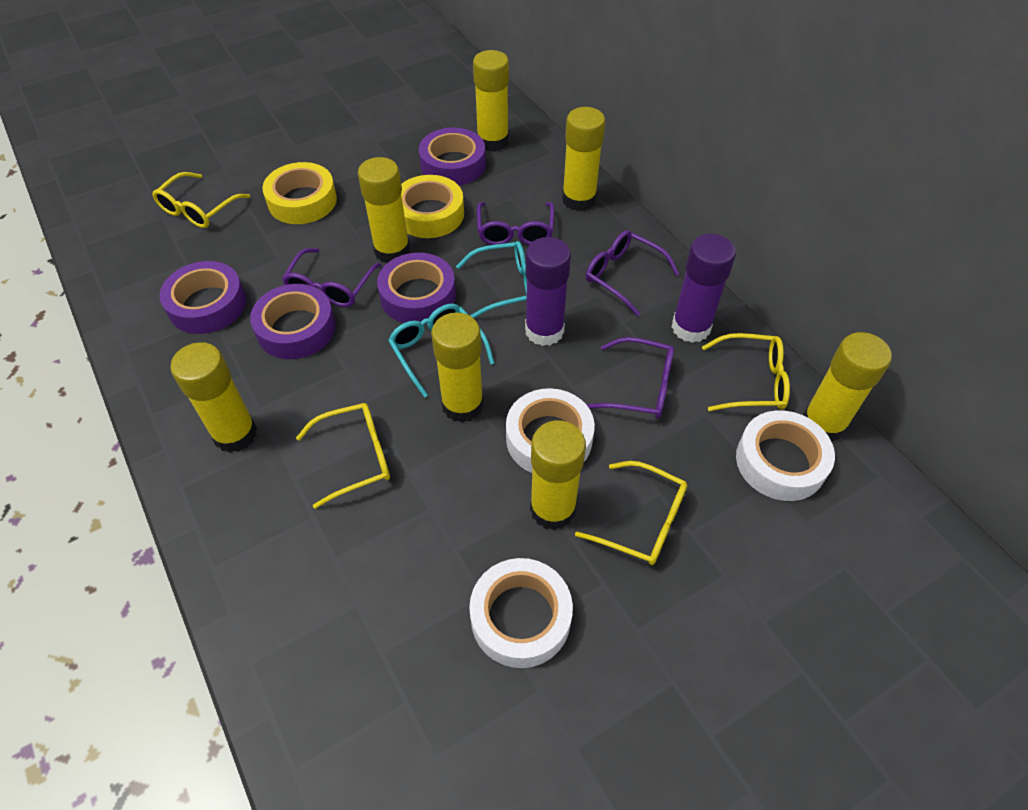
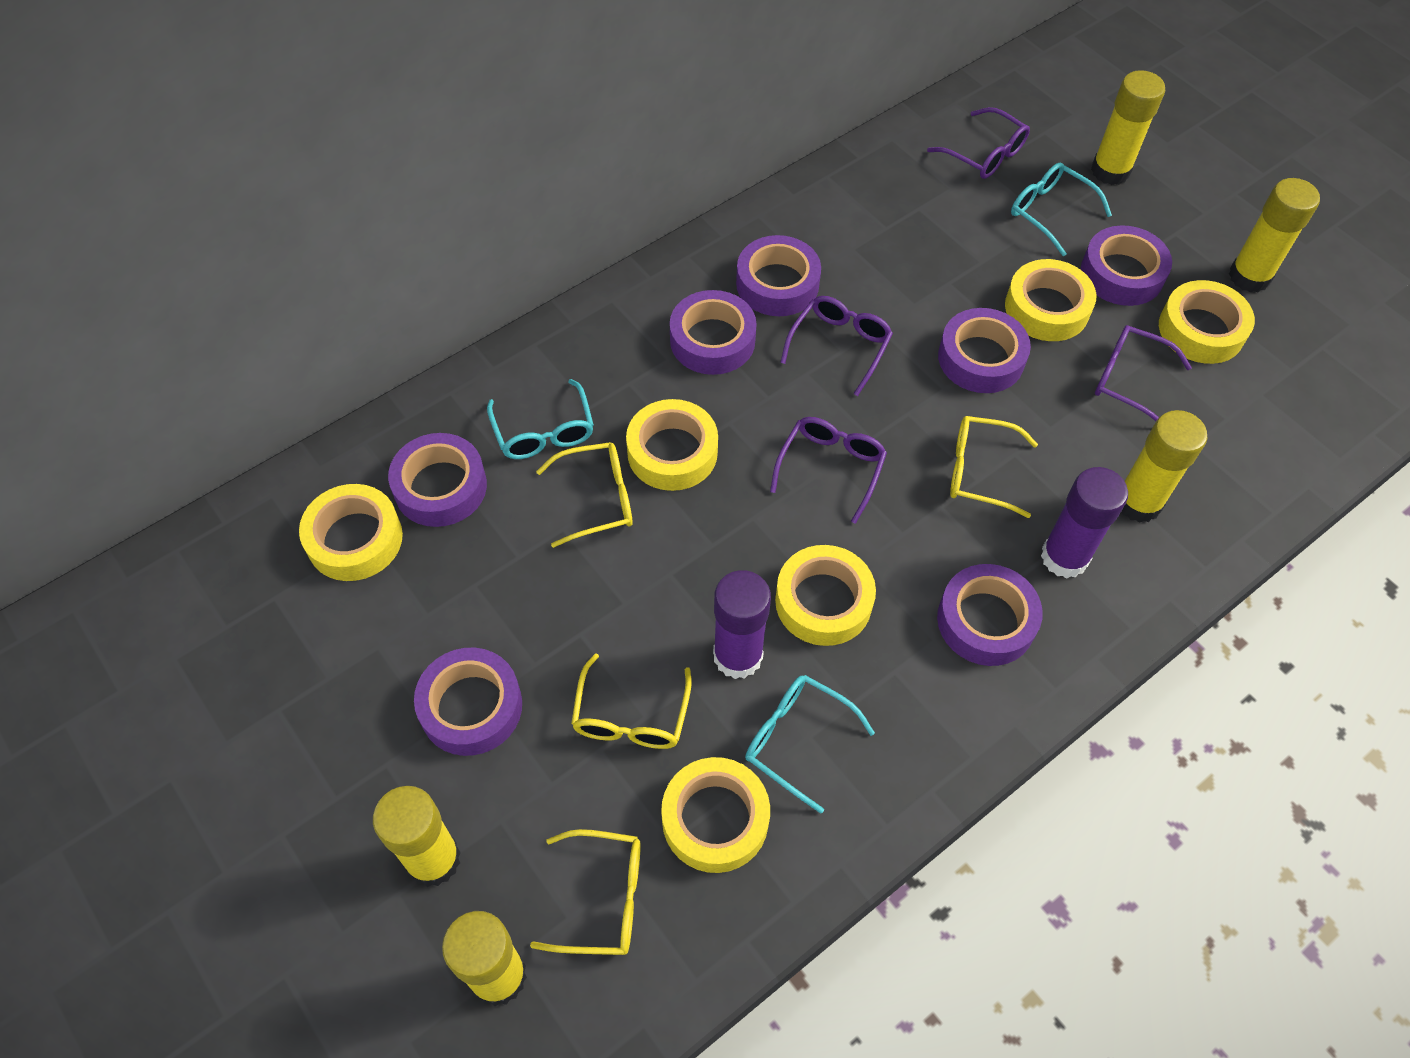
purple tape: 4 -> 7
turquoise glasses: 2 -> 3
white tape: 3 -> 0
yellow glue stick: 7 -> 5
yellow tape: 2 -> 6

